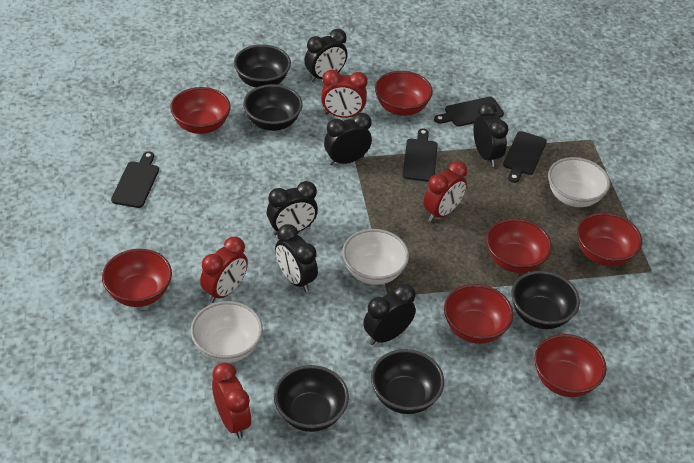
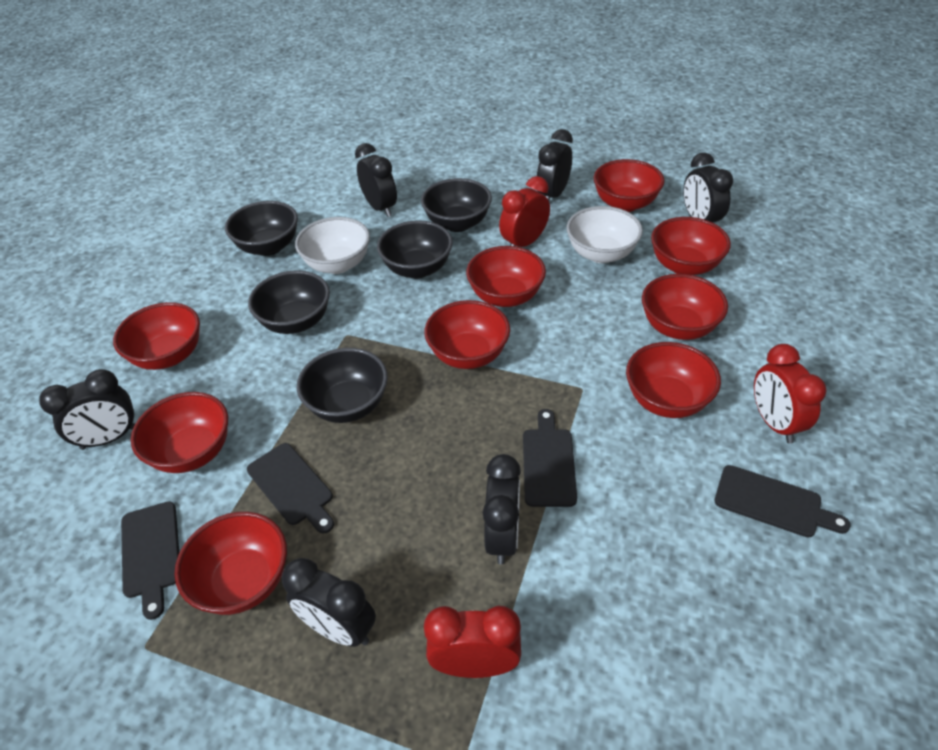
red bowl: 7 -> 9
red clock: 4 -> 3
white bowl: 3 -> 2

